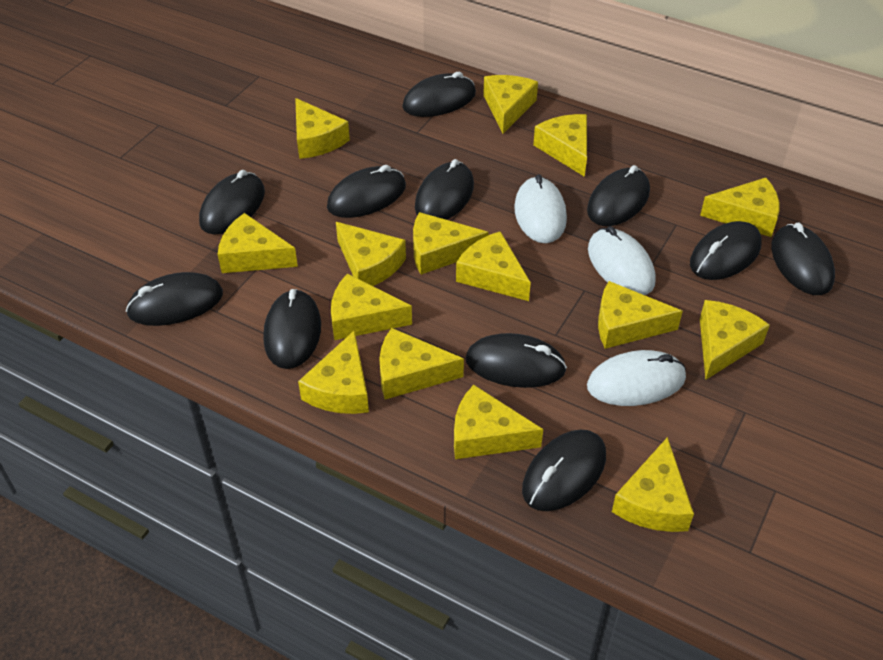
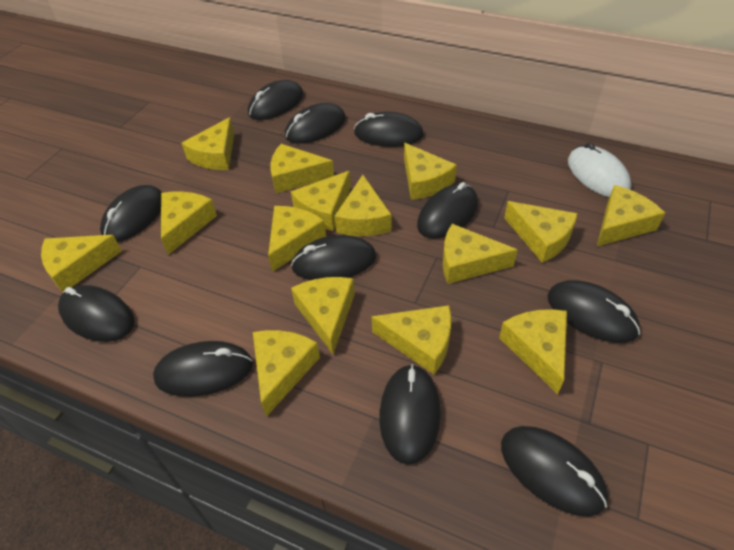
white mouse: 3 -> 1

